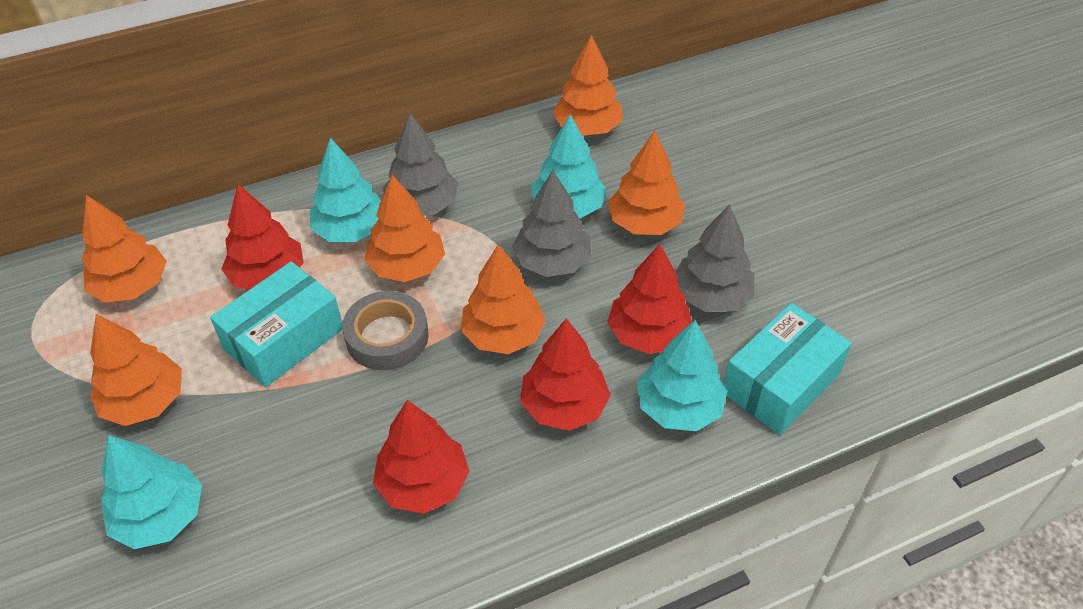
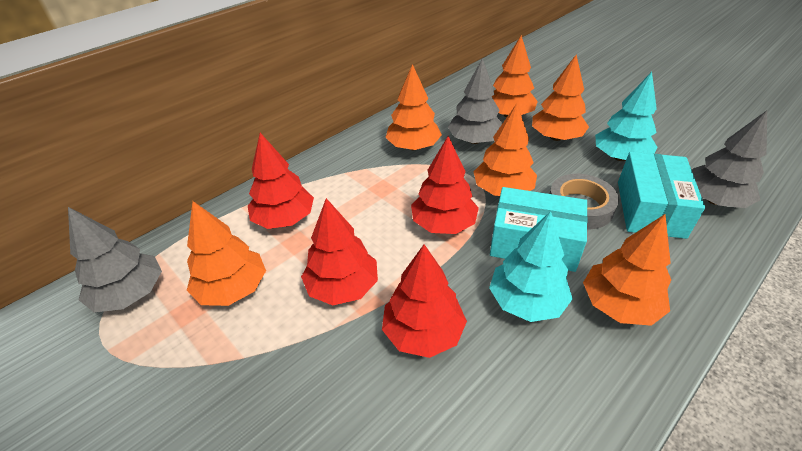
turquoise tree: 4 -> 2

